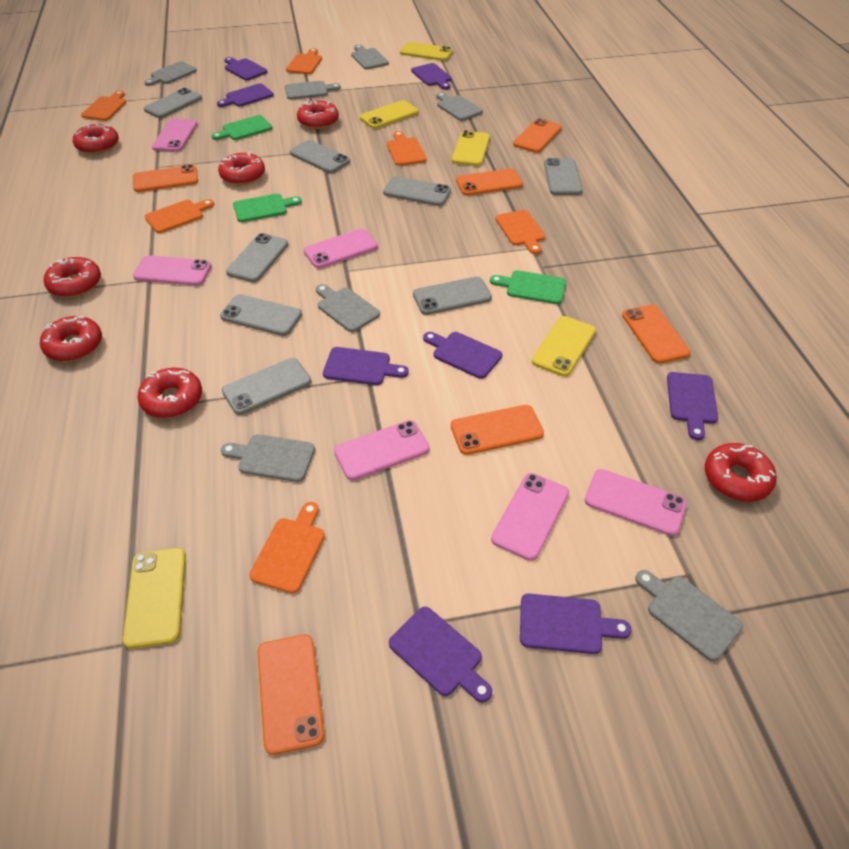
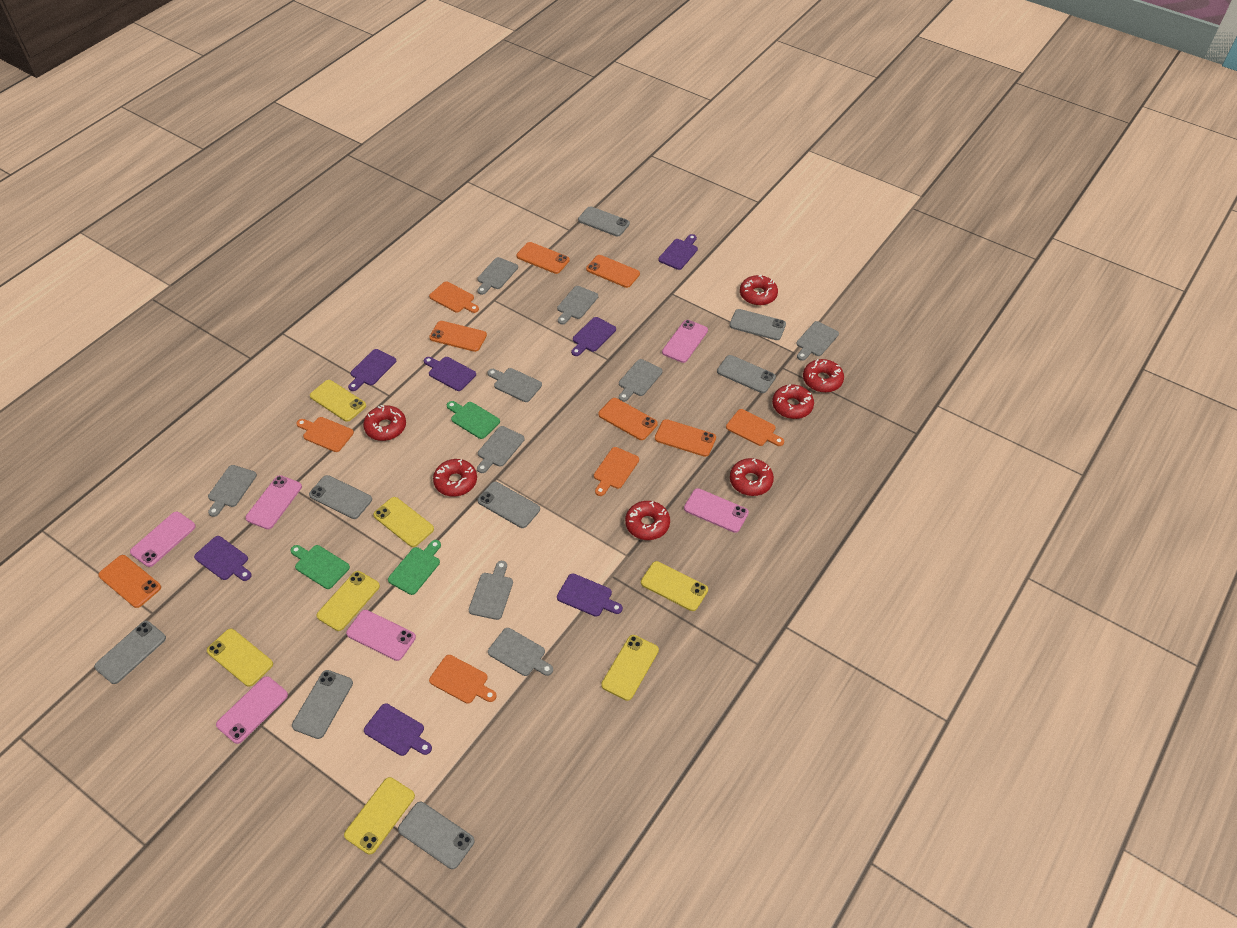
grey cutting board: 7 -> 9
orange cutting board: 6 -> 5
purple cutting board: 8 -> 7
yellow phone: 5 -> 7

